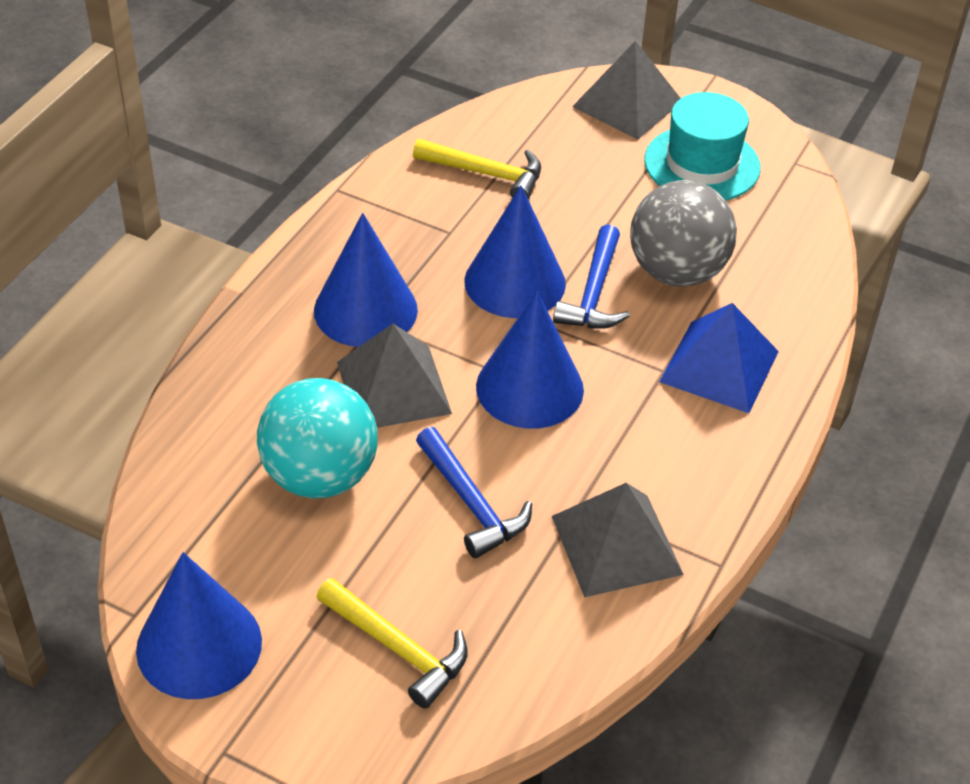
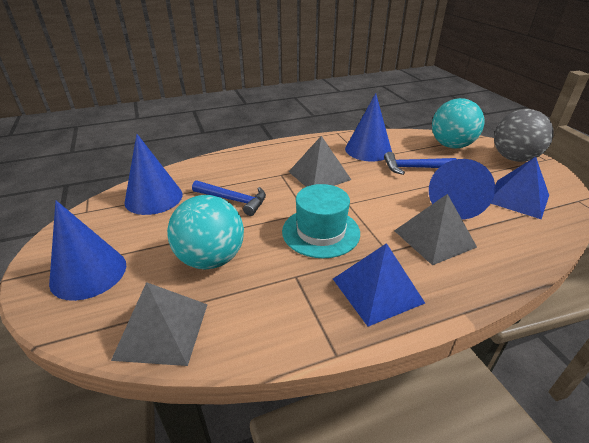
blue pyramid: 1 -> 2
turquoise ball: 1 -> 2
yellow hammer: 2 -> 0

